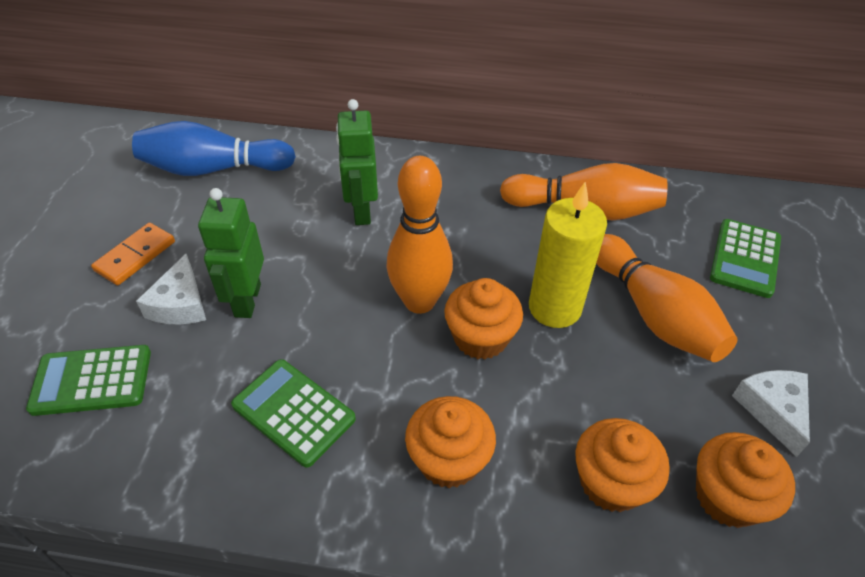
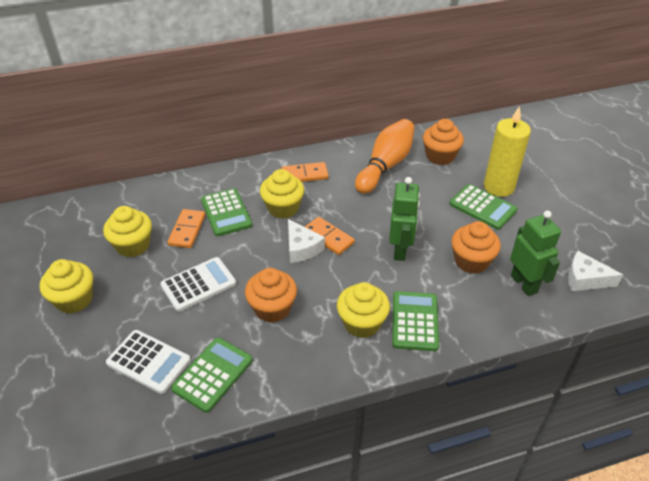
blue bowling pin: 1 -> 0
green calculator: 3 -> 4
orange bowling pin: 3 -> 1
orange cupcake: 4 -> 3
orange domino: 1 -> 3
white calculator: 0 -> 2
yellow cupcake: 0 -> 4

